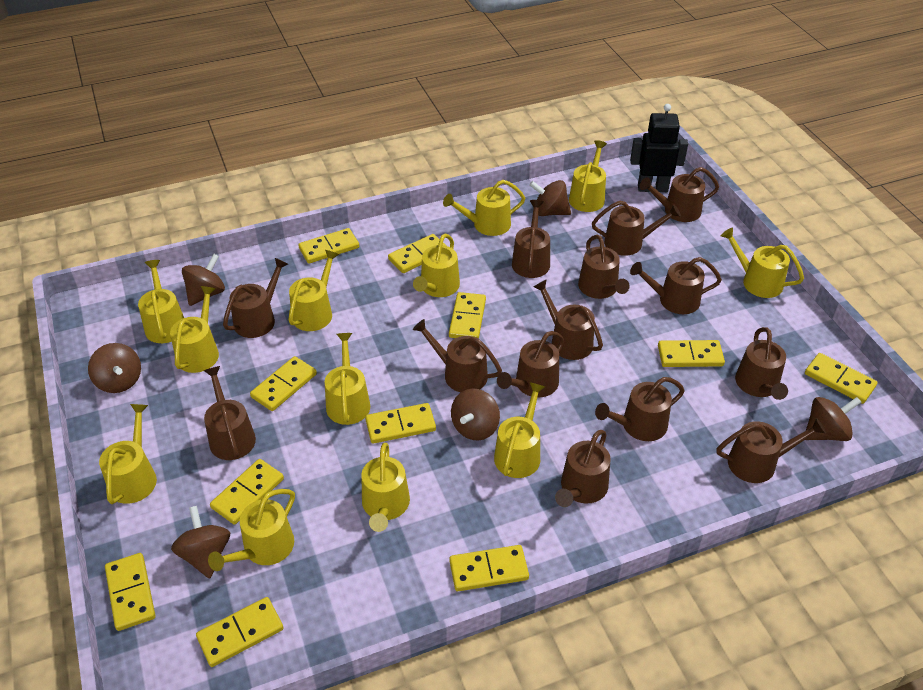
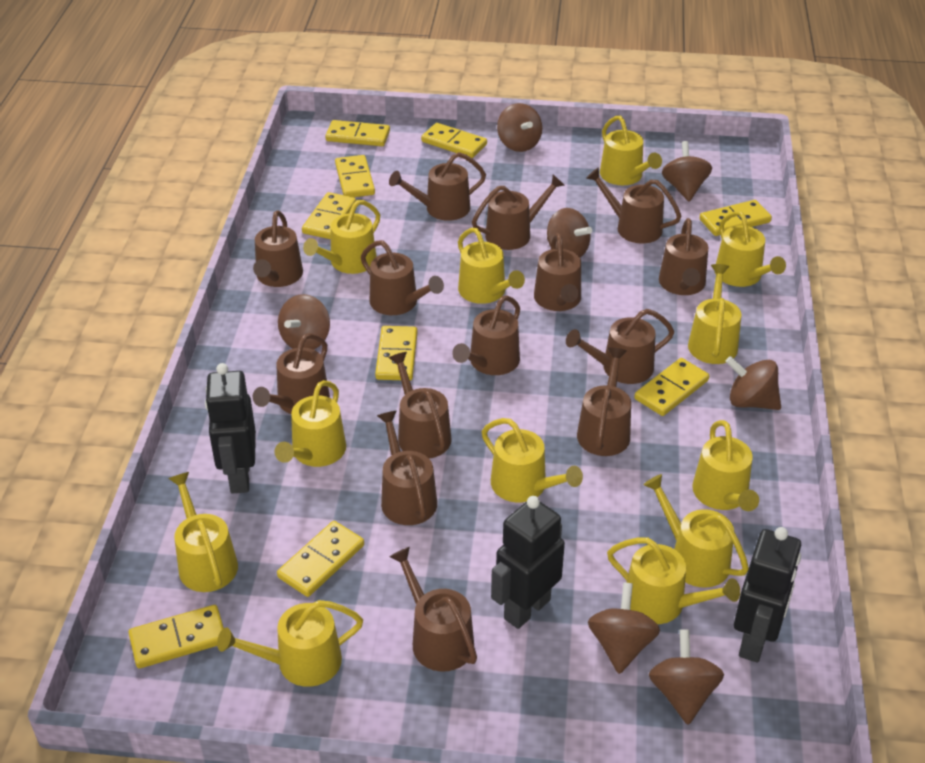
black robot: 1 -> 3
brown spinning top: 6 -> 7
yellow domino: 11 -> 9

